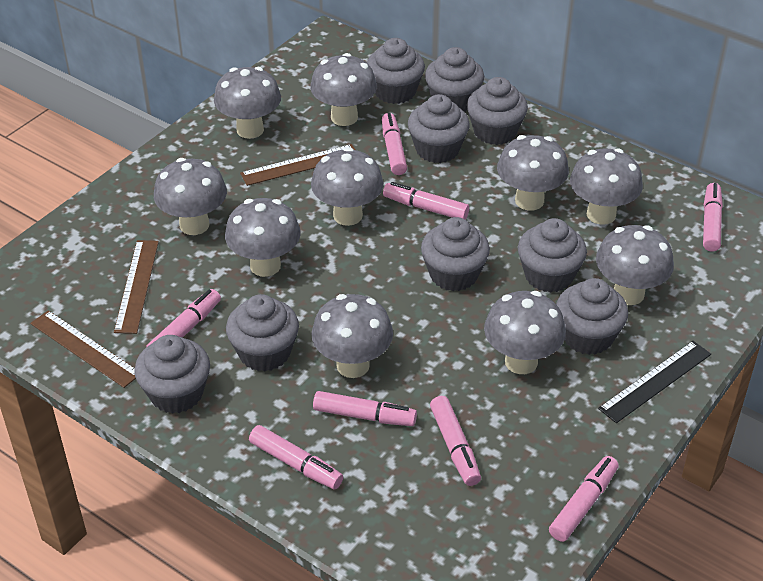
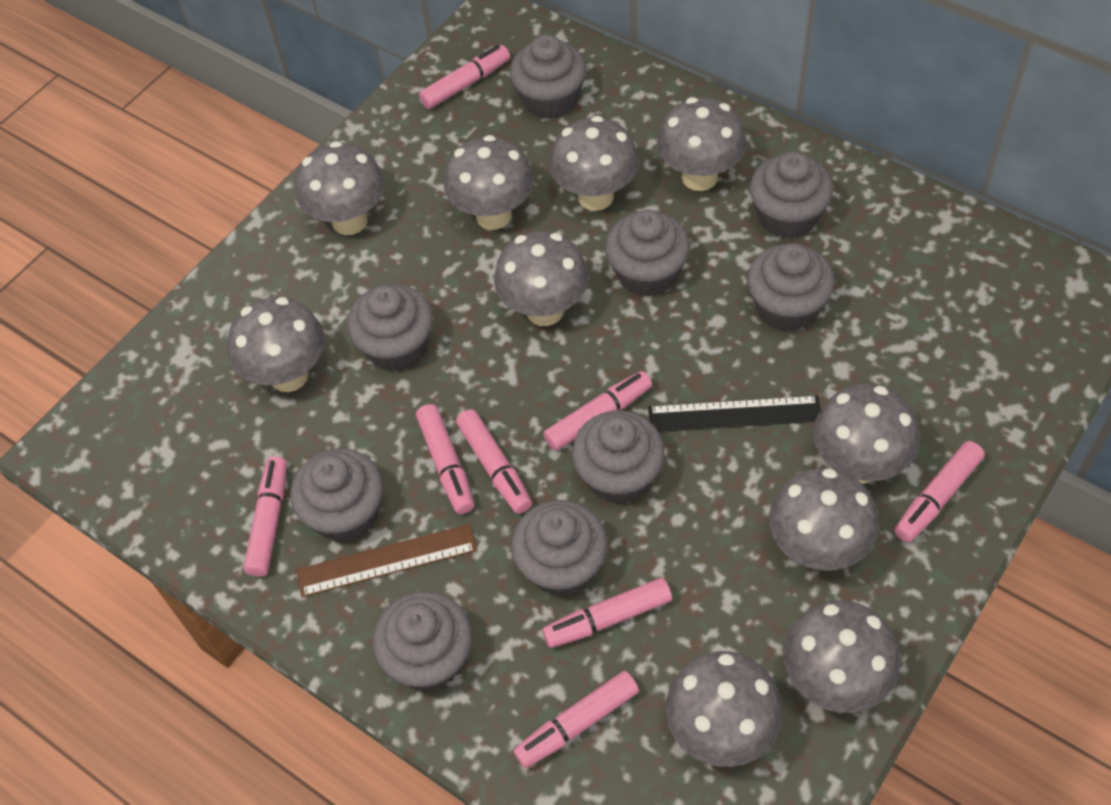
brown ruler: 3 -> 1

